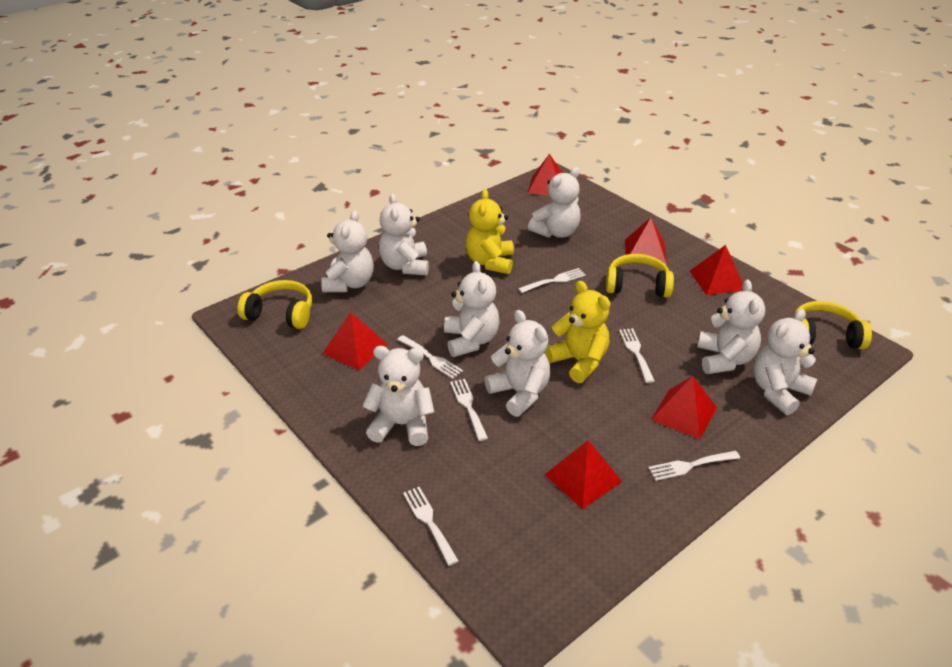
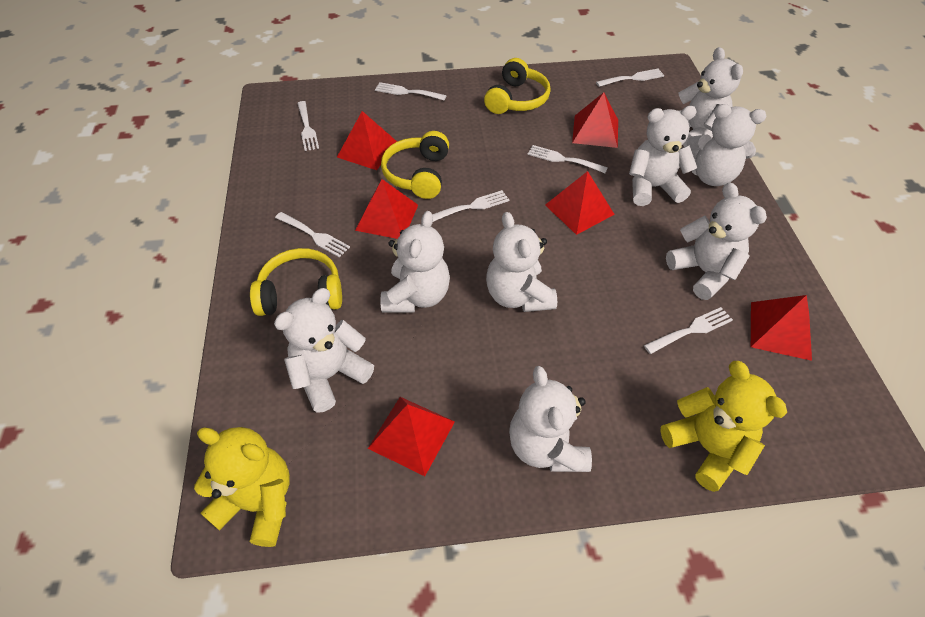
white fork: 6 -> 7

